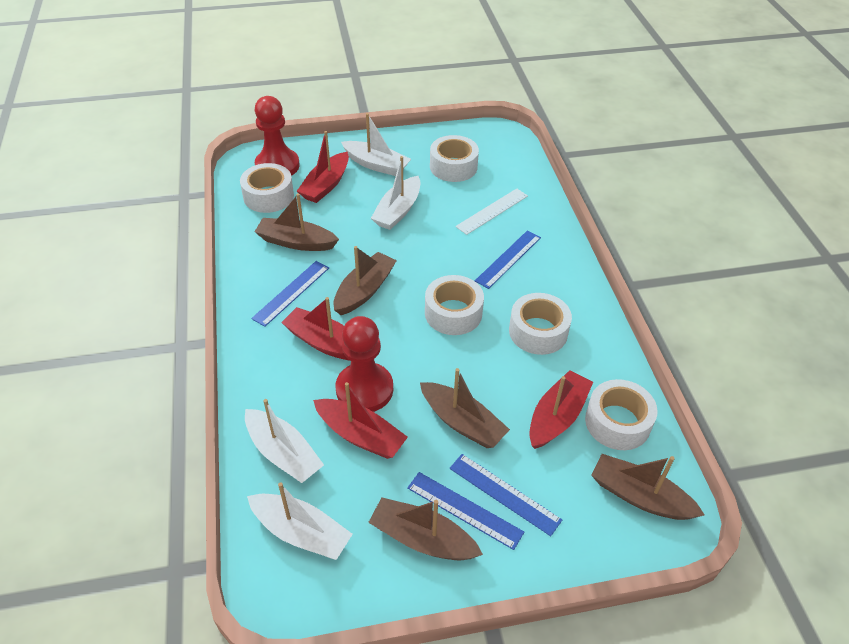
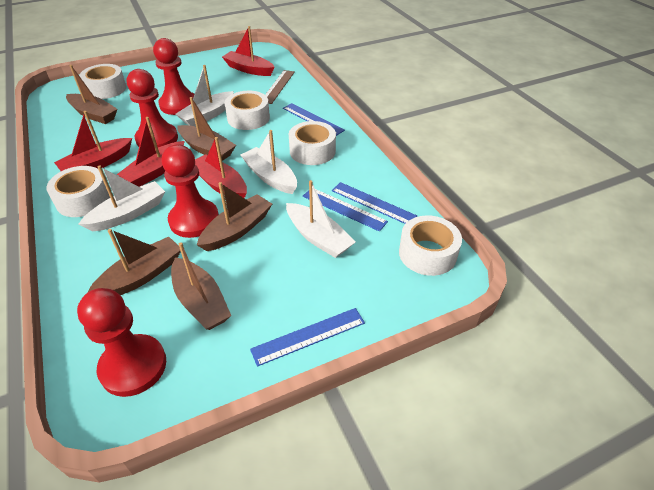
brown ruler: 0 -> 1
red pawn: 2 -> 4
white ruler: 1 -> 0

